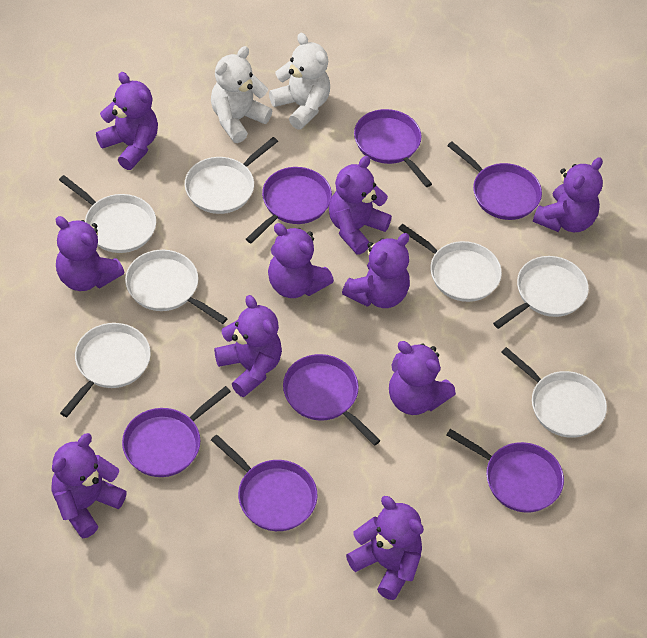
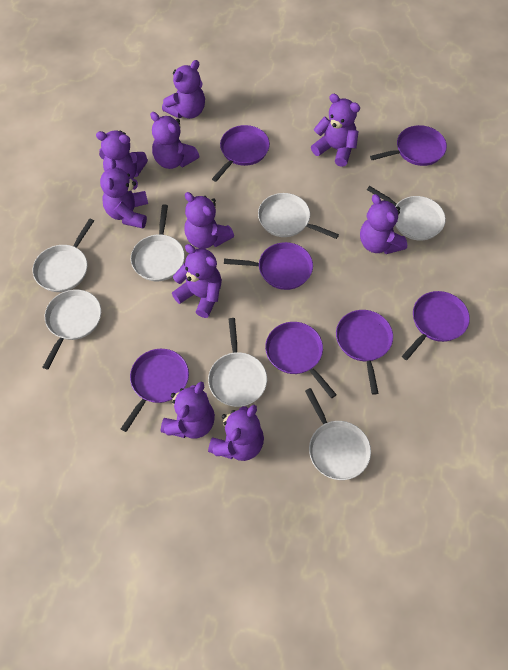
white teddy bear: 2 -> 0

